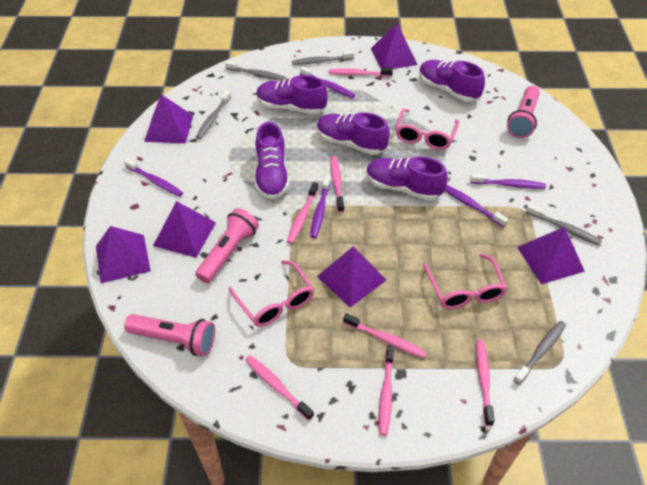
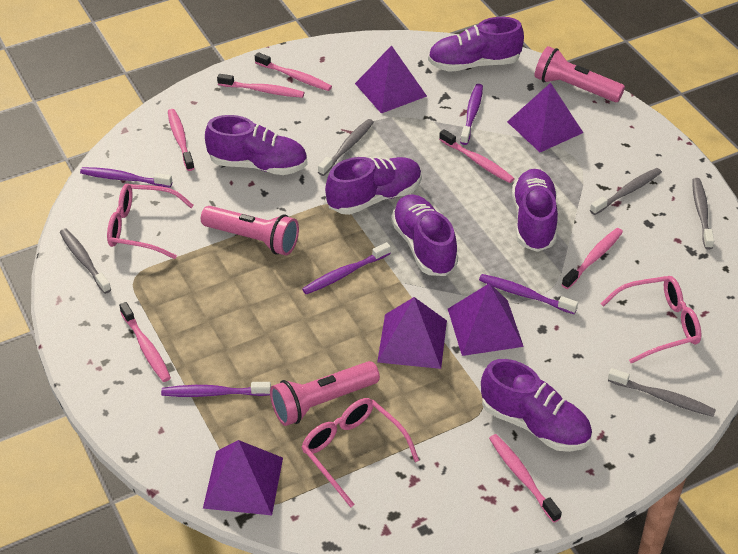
purple pyramid: 6 -> 5
purple shoe: 5 -> 6

